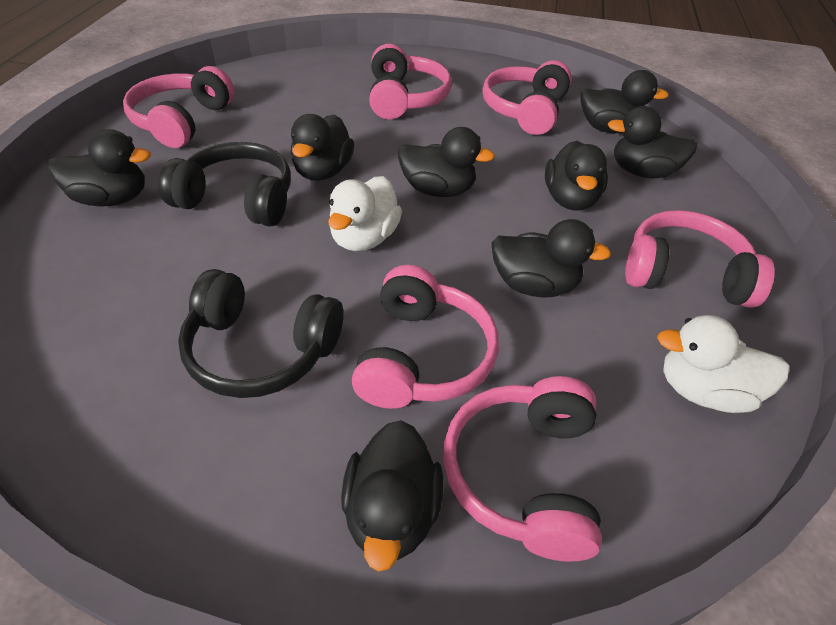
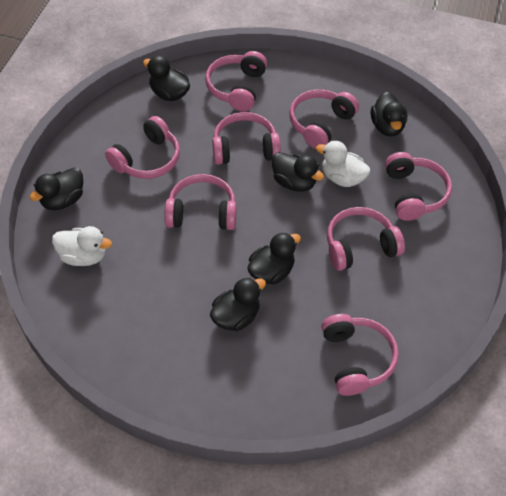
black duck: 8 -> 6
black headphones: 2 -> 0
pink headphones: 6 -> 8

